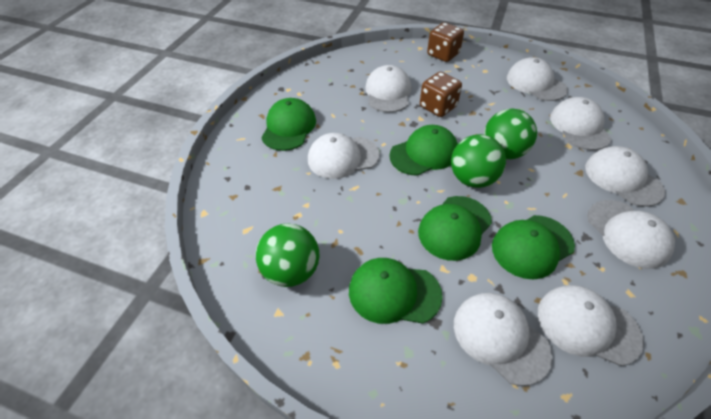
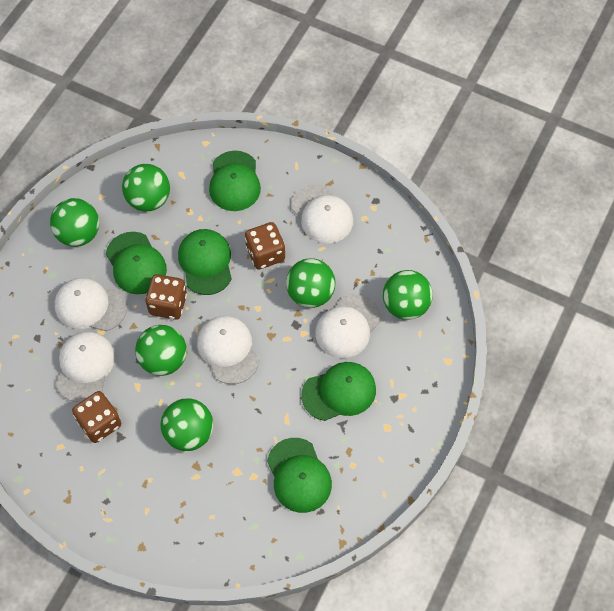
brown dice: 2 -> 3
green ball: 3 -> 6
white cap: 8 -> 5

